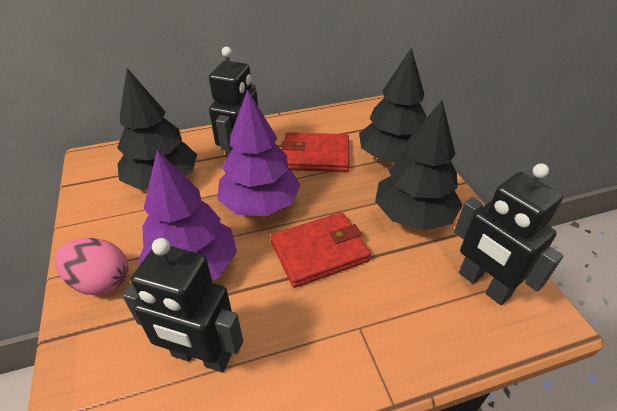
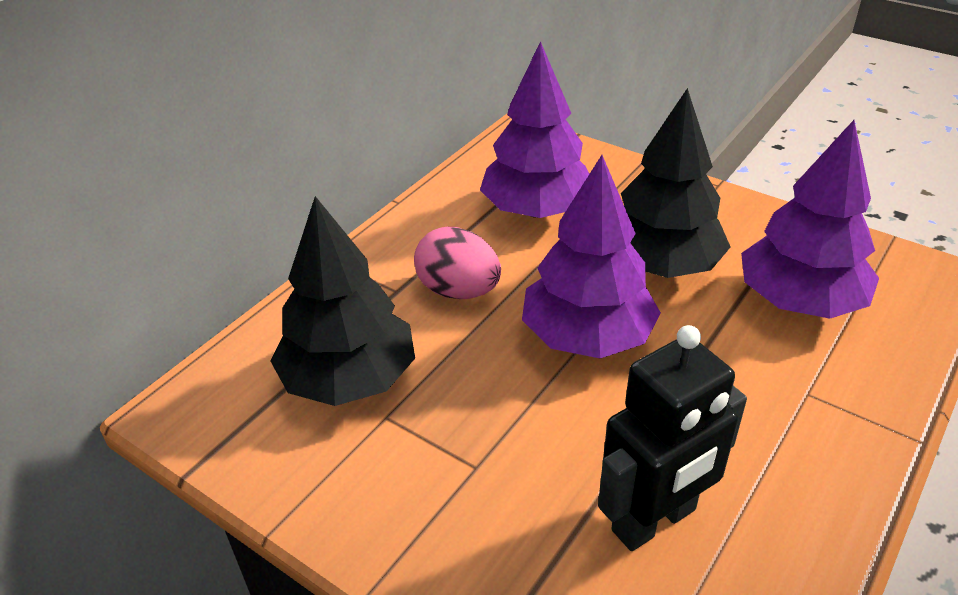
black robot: 3 -> 1
black tree: 3 -> 2
purple tree: 2 -> 3
red wallet: 2 -> 0

